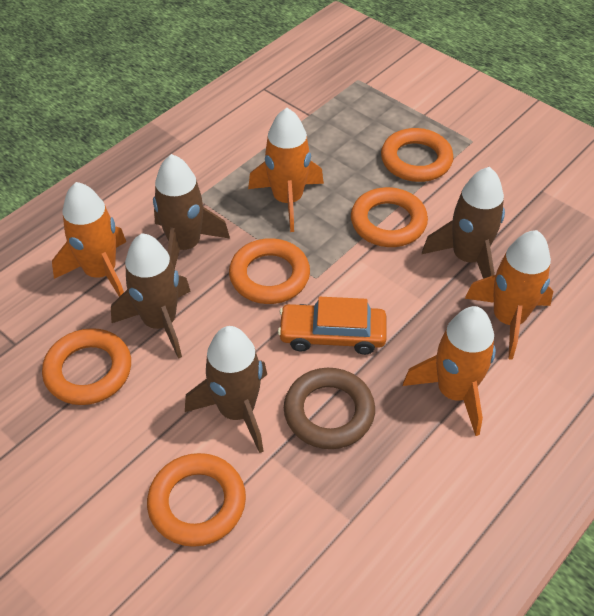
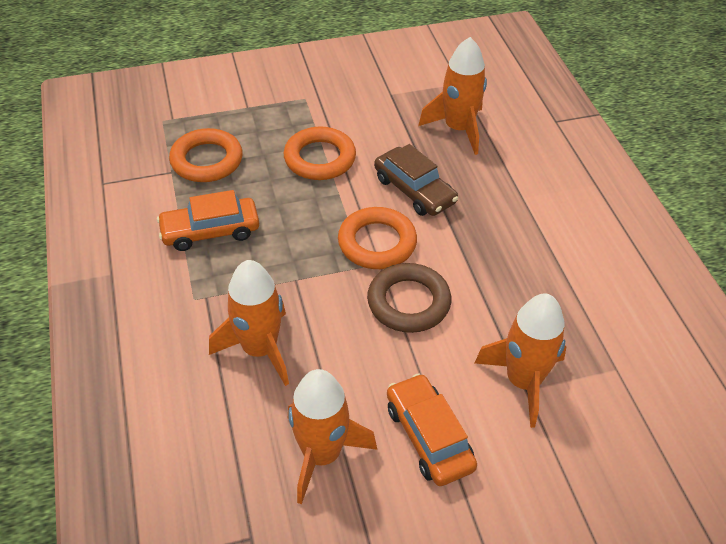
brown car: 0 -> 1
brown rocket: 4 -> 0
orange car: 1 -> 2
orange ring: 5 -> 3

